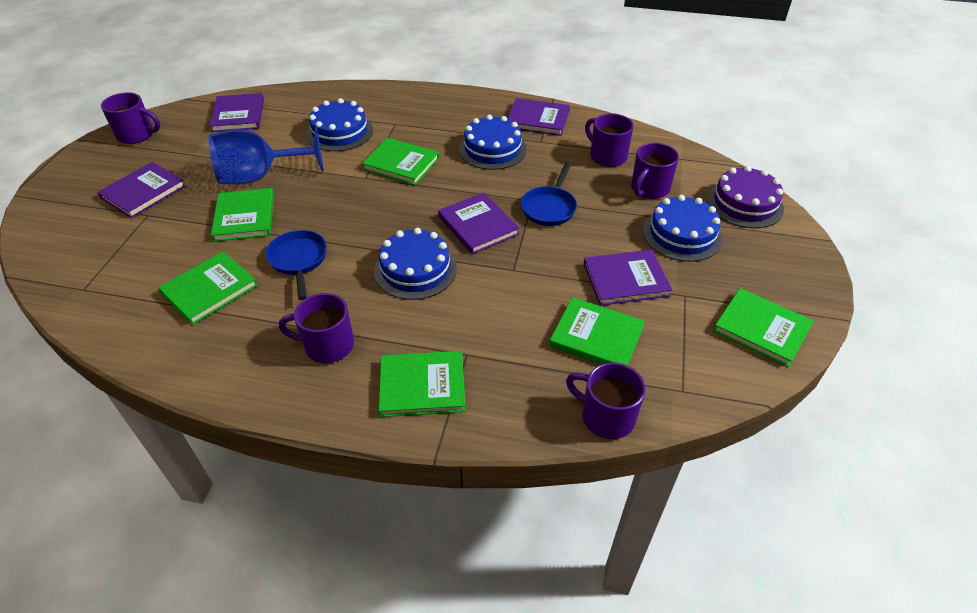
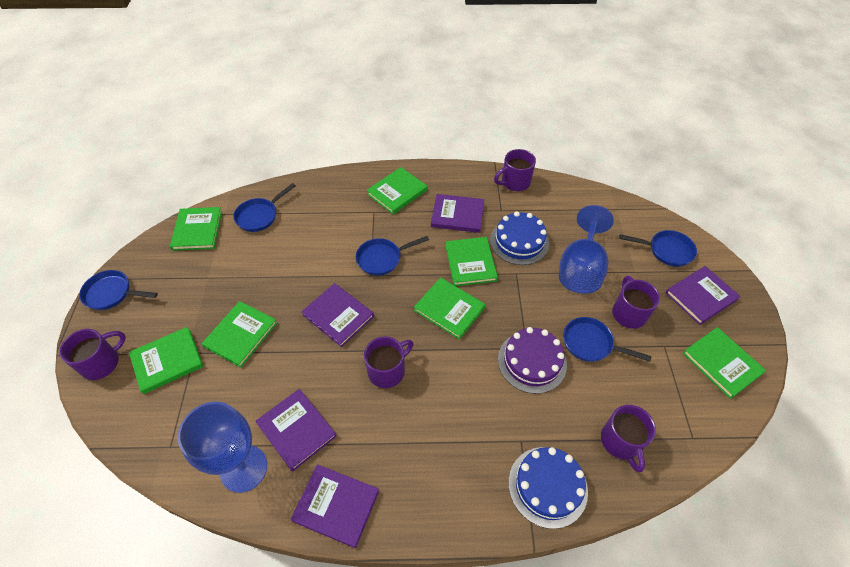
blue cake: 4 -> 2
blue goblet: 1 -> 2
blue pan: 2 -> 5
green book: 6 -> 7

